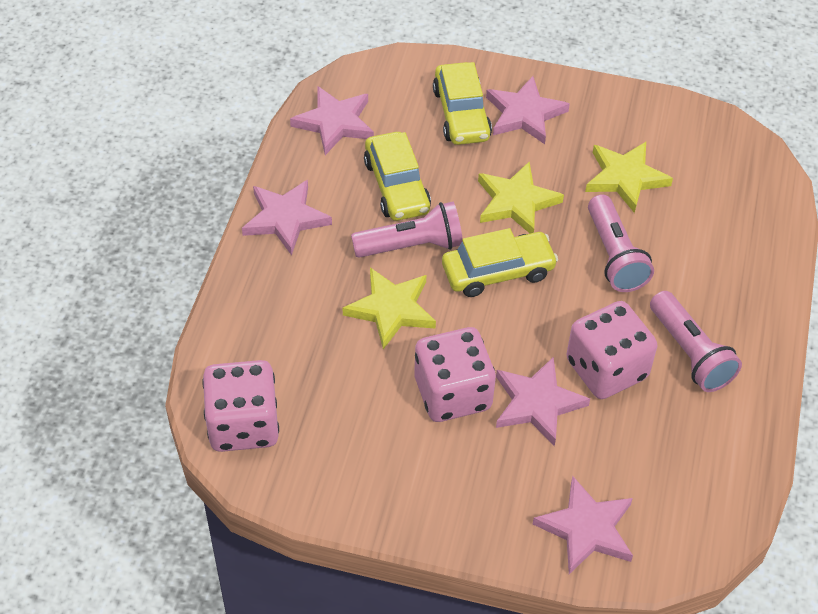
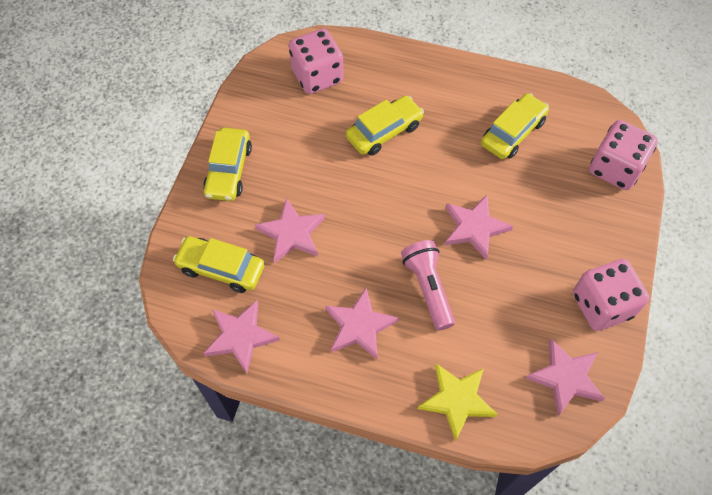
pink flashlight: 3 -> 1
yellow car: 3 -> 4
yellow star: 3 -> 1

